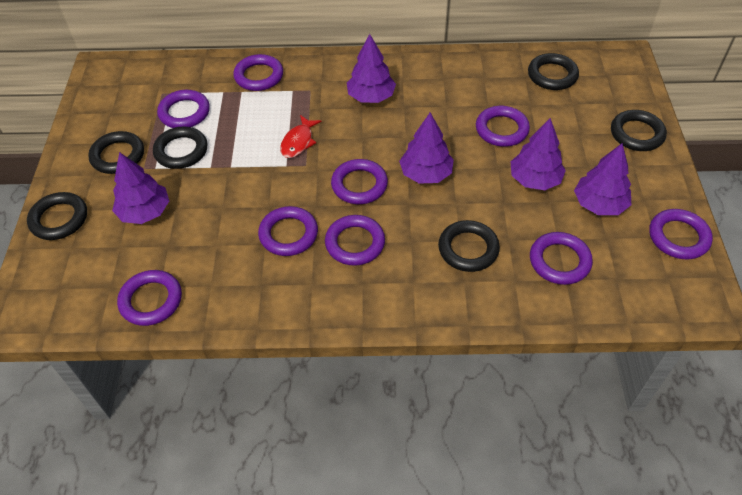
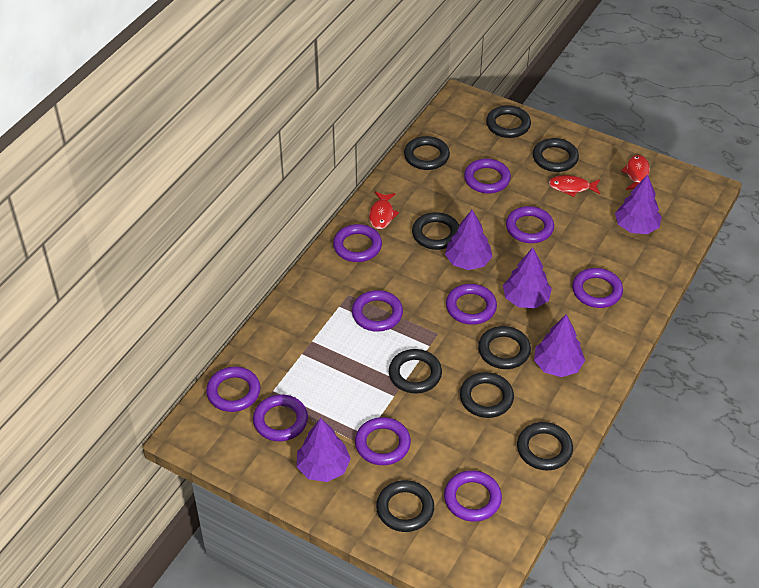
black ring: 6 -> 9
purple ring: 9 -> 10
red fish: 1 -> 3

